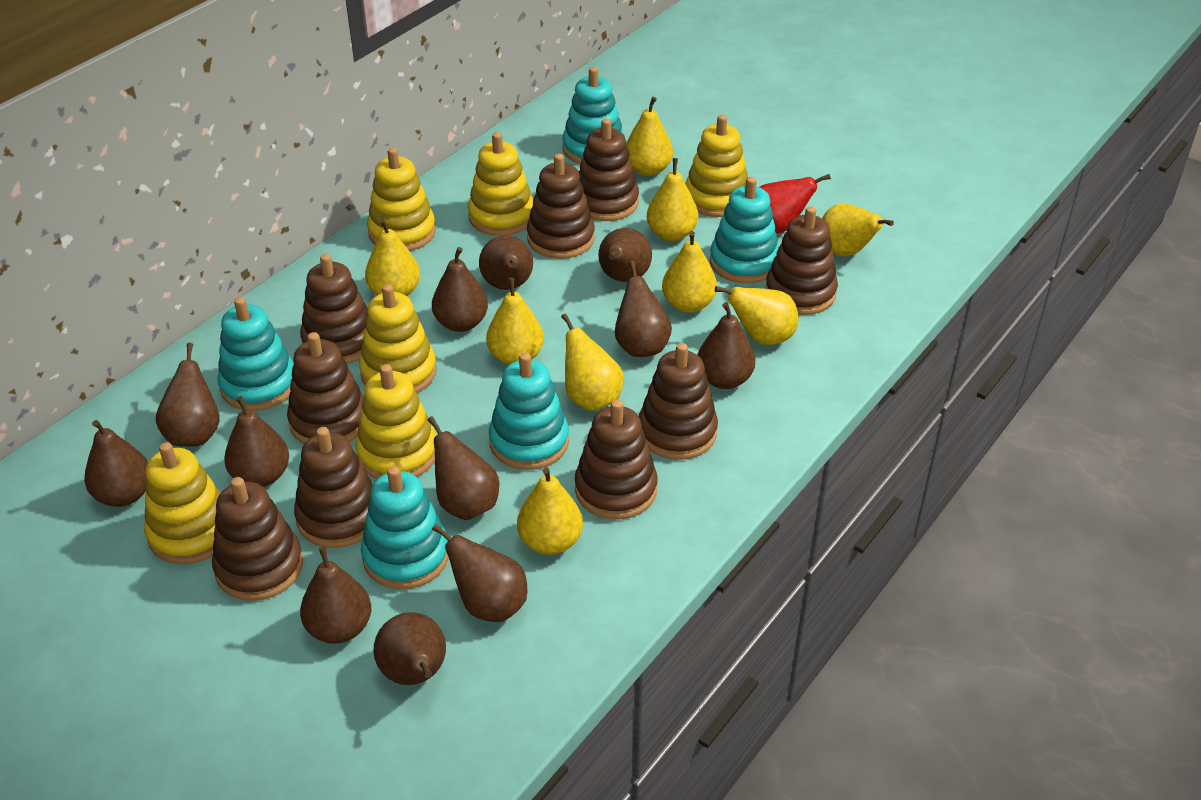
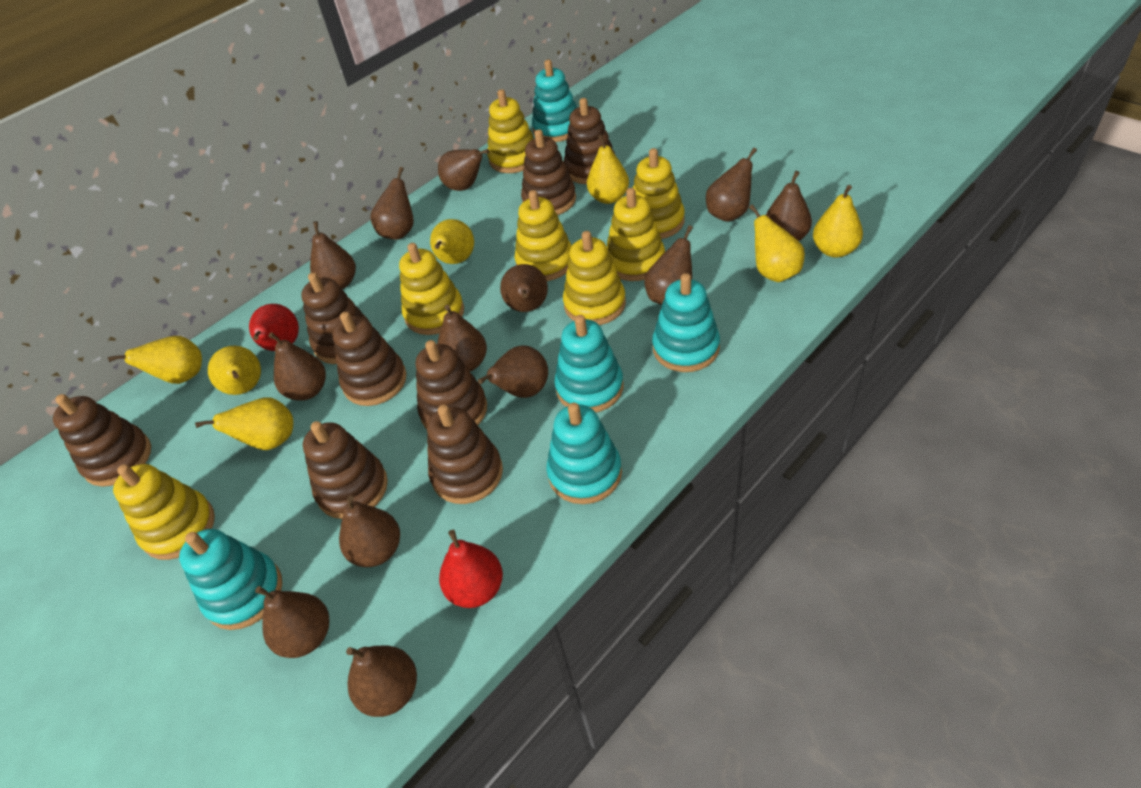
brown pear: 12 -> 13
brown stacking toy: 9 -> 8
red pear: 1 -> 2
yellow pear: 9 -> 7
yellow stacking toy: 6 -> 7

